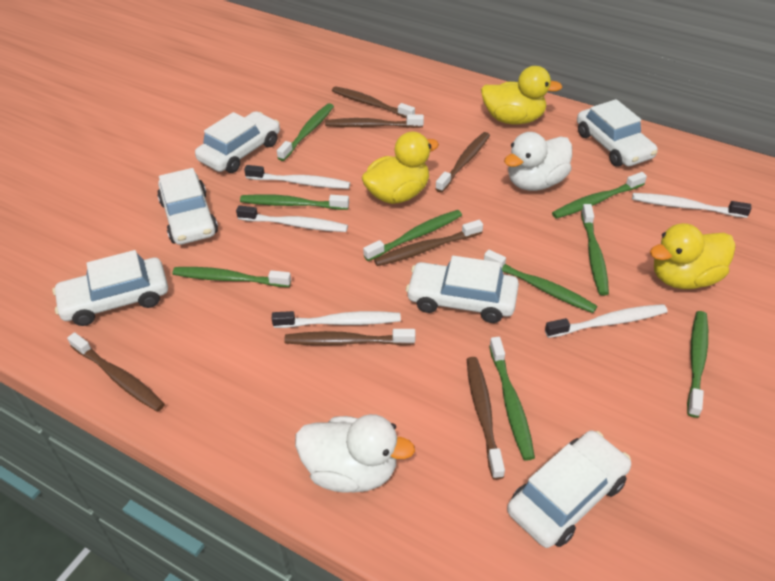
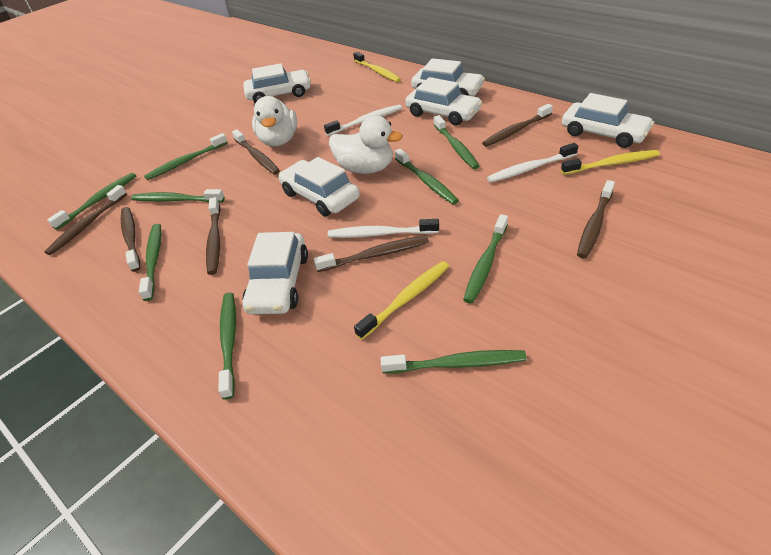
white toothbrush: 5 -> 3
yellow duck: 3 -> 0
yellow toothbrush: 0 -> 3

